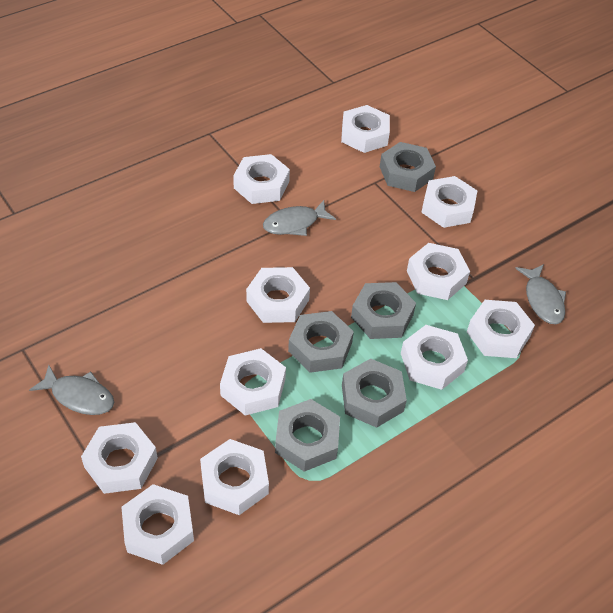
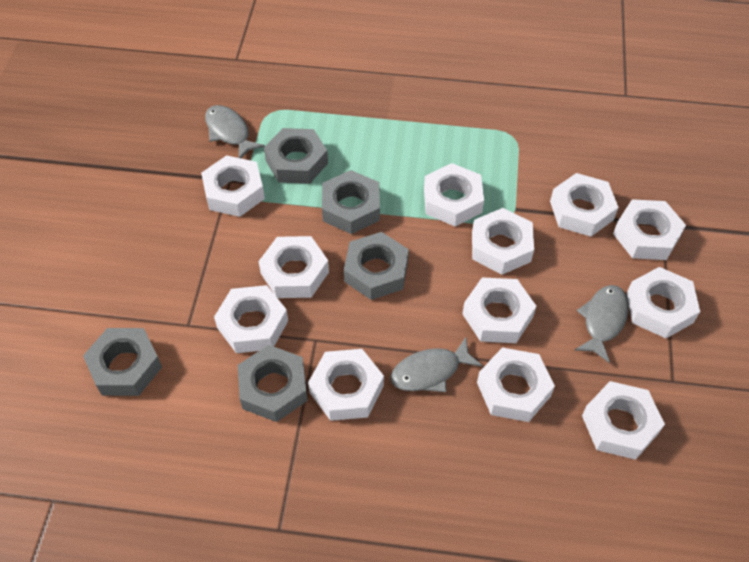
white nut: 11 -> 12

